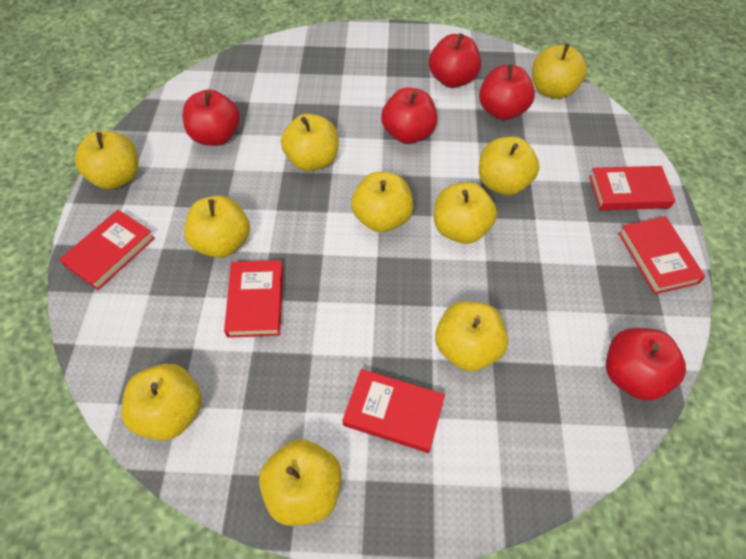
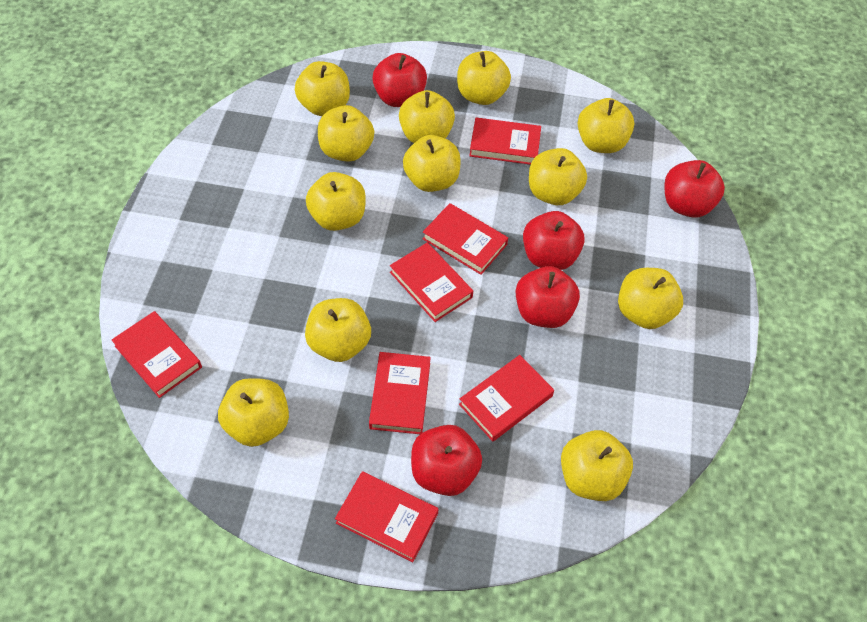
red book: 5 -> 7
yellow apple: 10 -> 12

